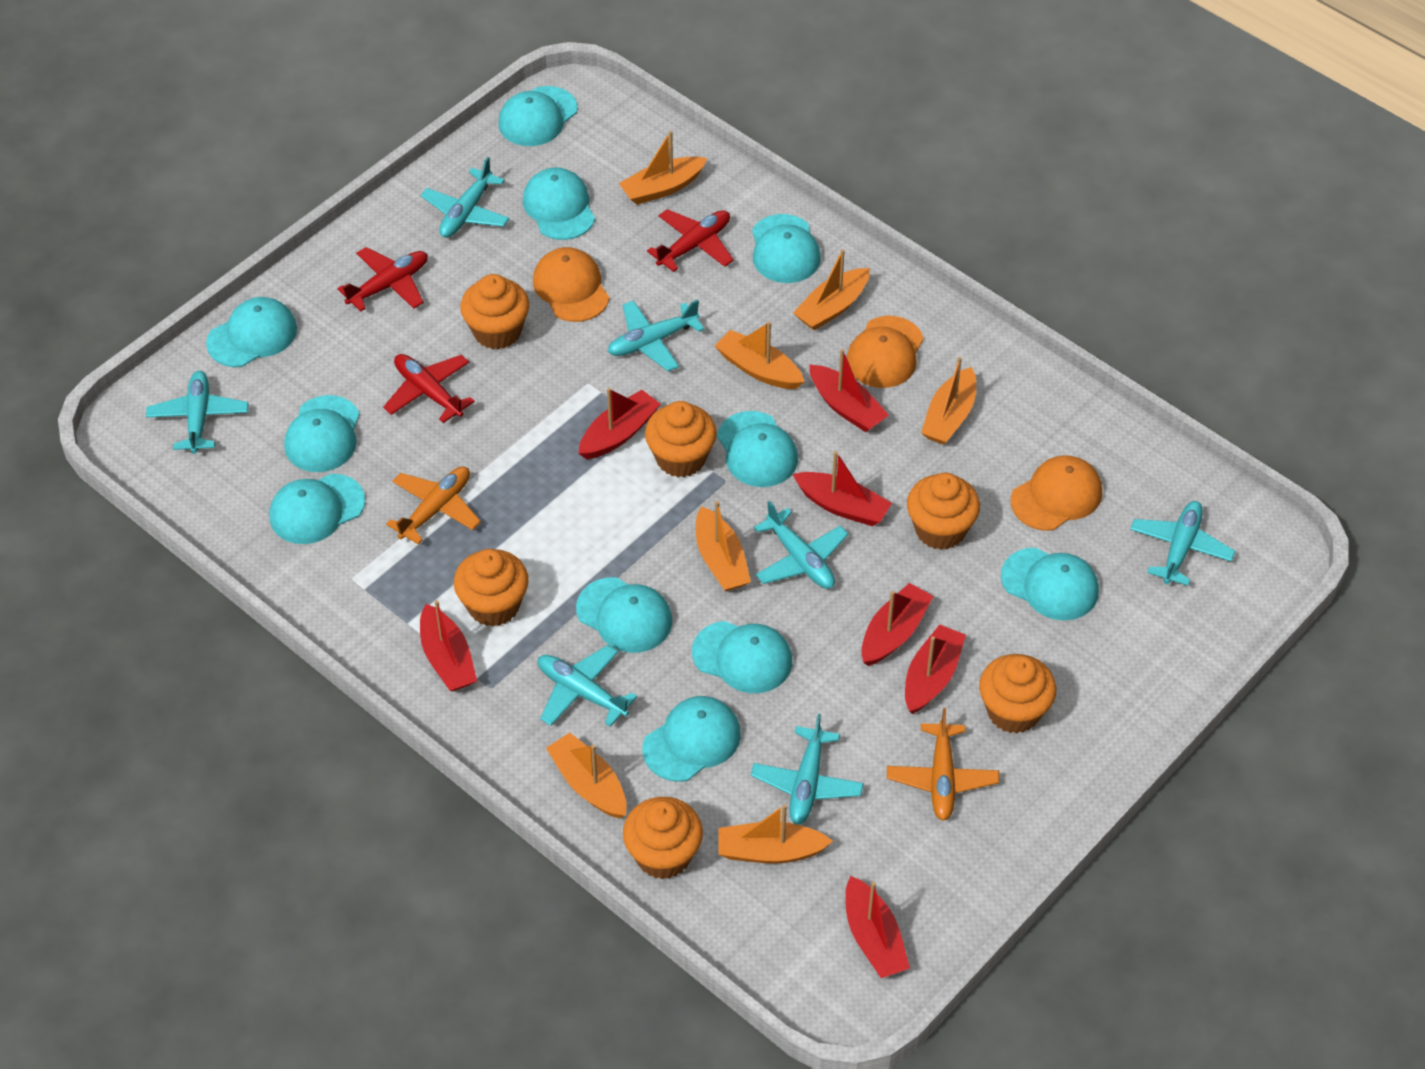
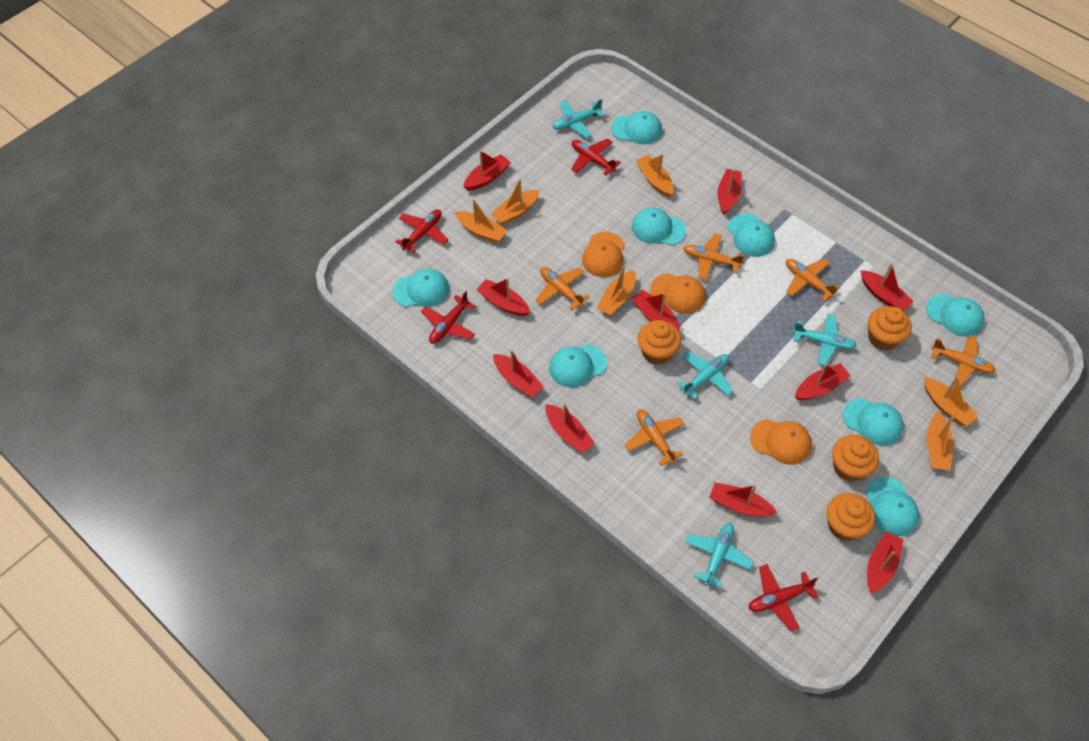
orange boat: 7 -> 6
orange cupcake: 6 -> 4
orange plane: 2 -> 5
red boat: 7 -> 10
red plane: 3 -> 4
turquoise cap: 11 -> 8
turquoise plane: 7 -> 4

